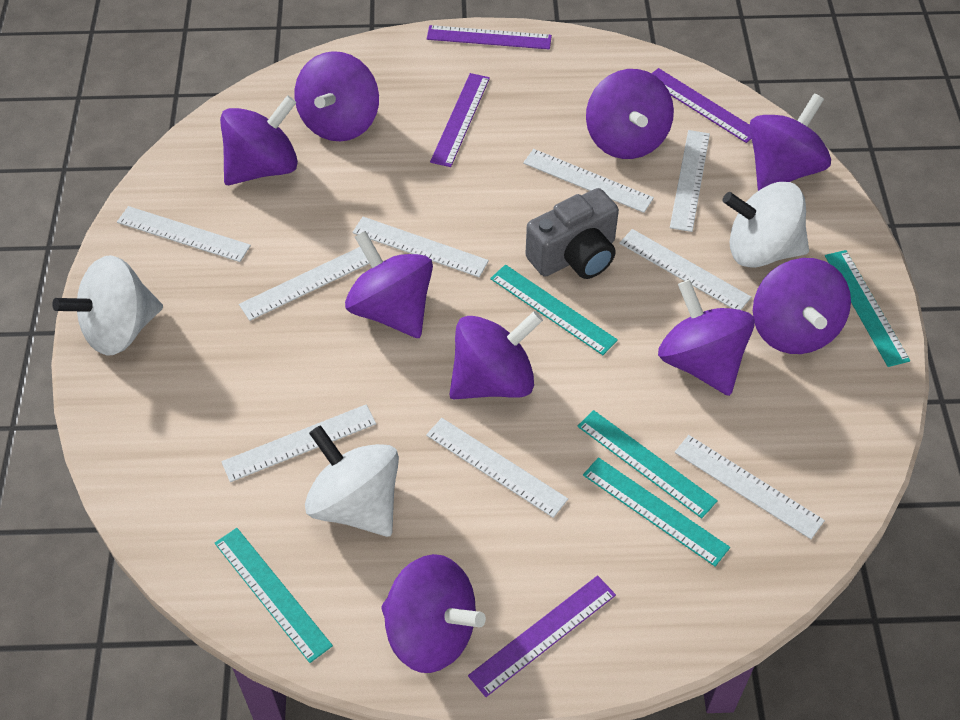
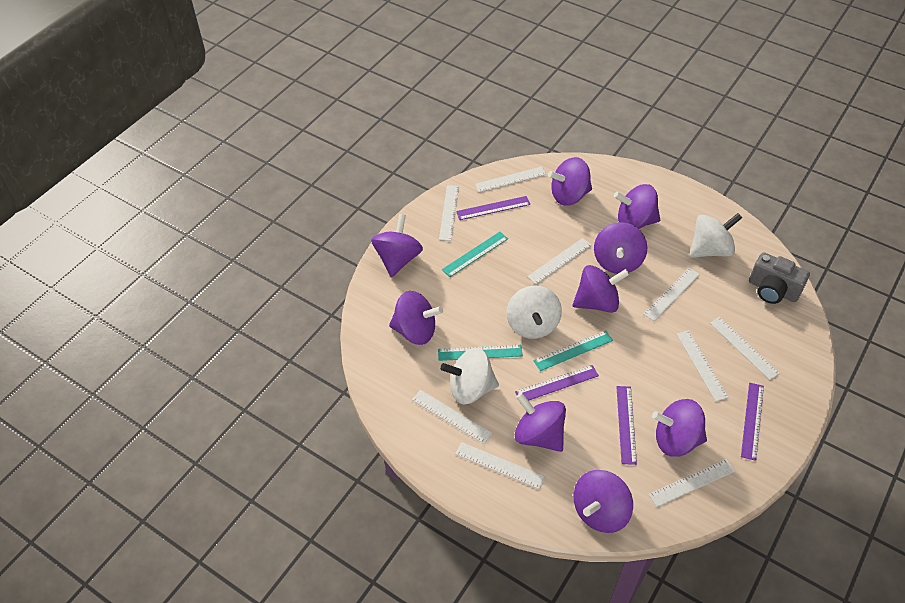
turquoise ruler: 5 -> 3

